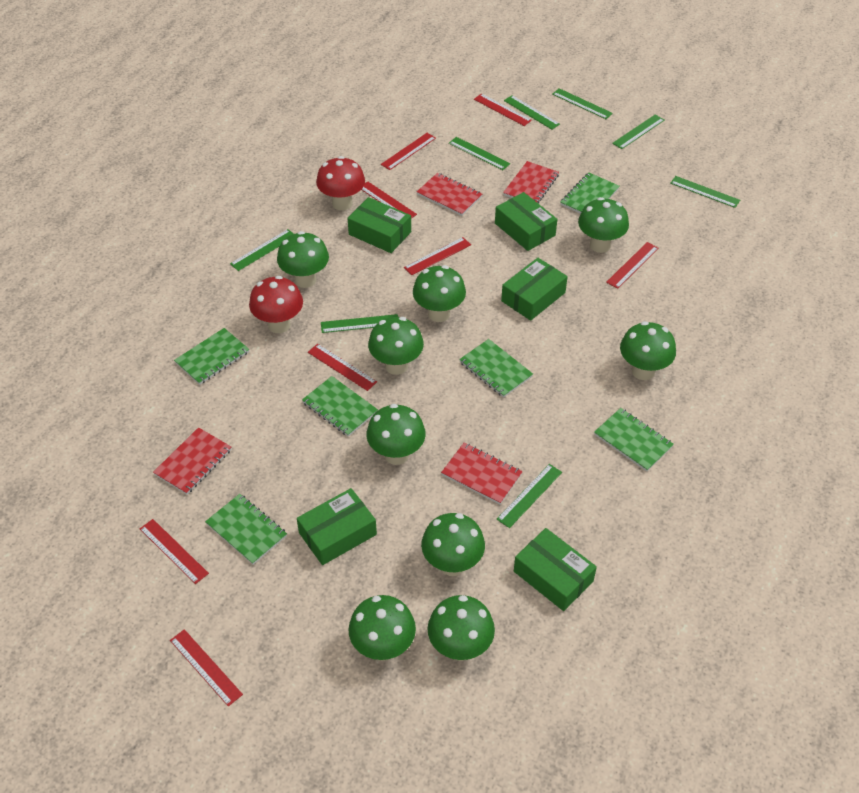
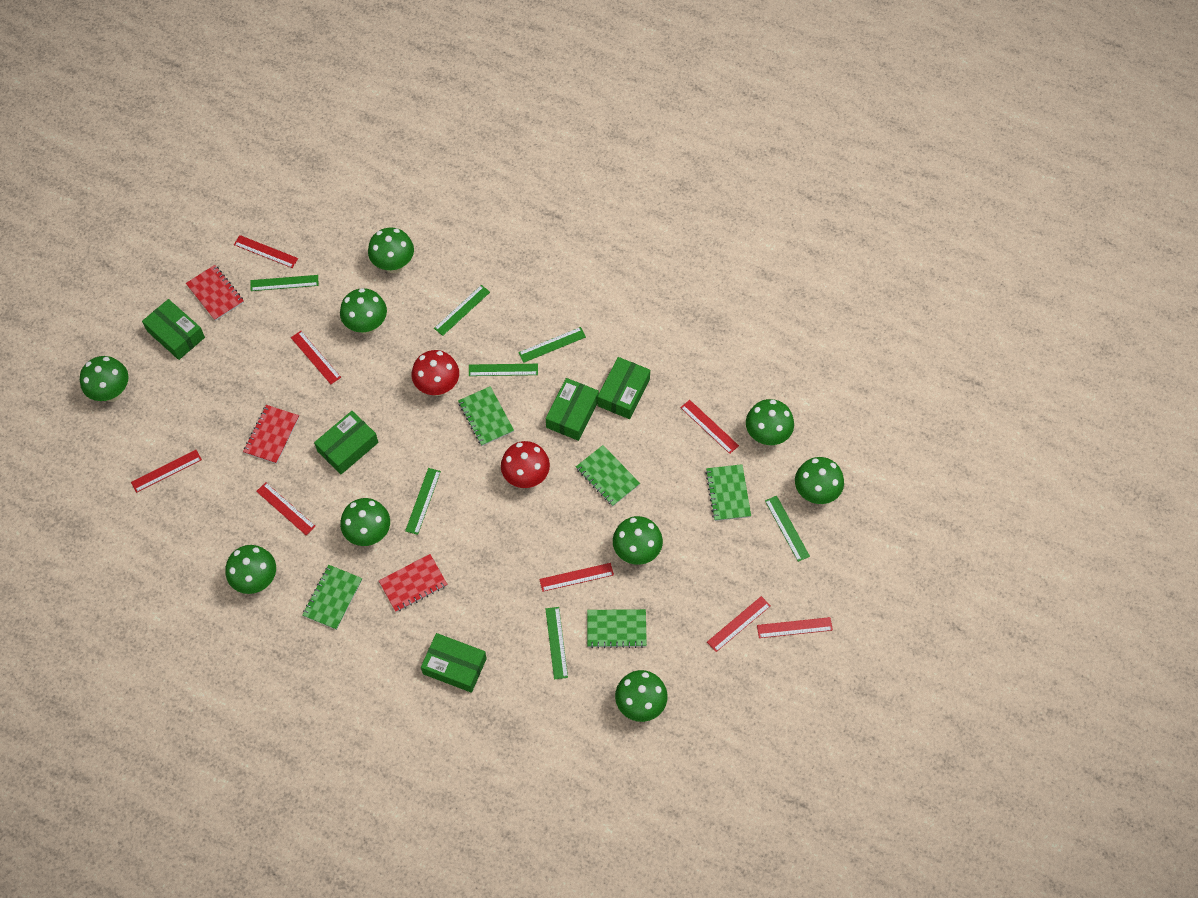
green notebook: 6 -> 5
green ruler: 8 -> 7
red notebook: 4 -> 3

